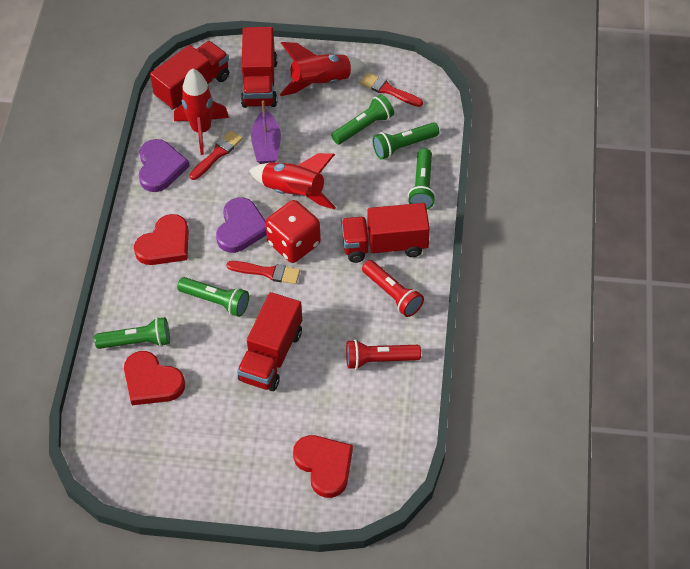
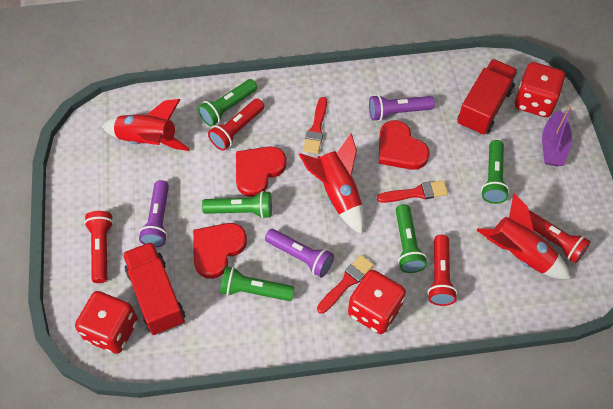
purple flashlight: 0 -> 3
purple heart: 2 -> 0
red dice: 1 -> 3
red flashlight: 2 -> 4
red truck: 4 -> 2

